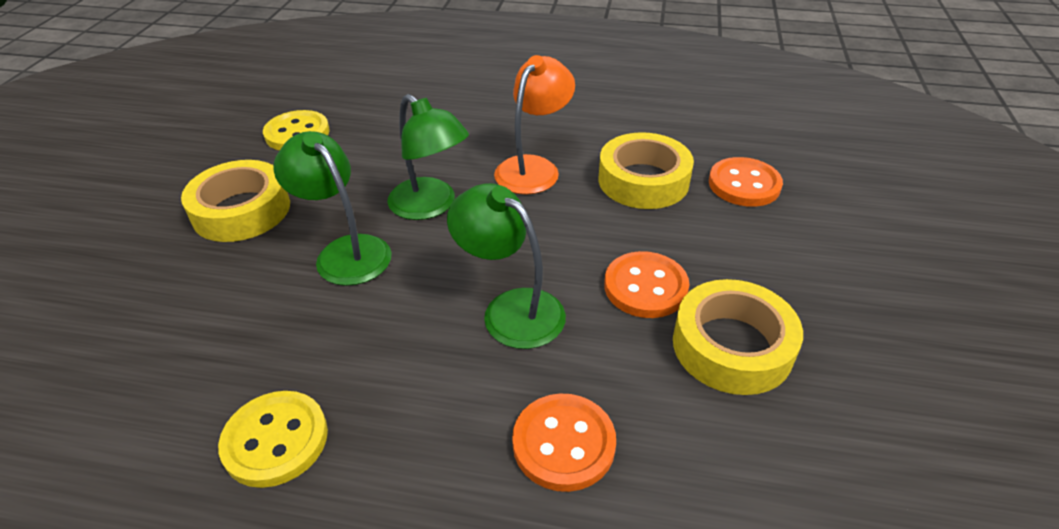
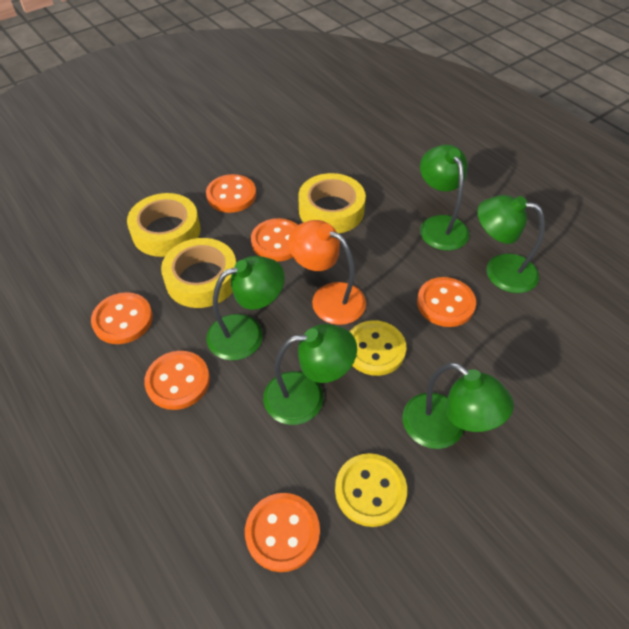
green lamp: 3 -> 5
orange button: 3 -> 6

